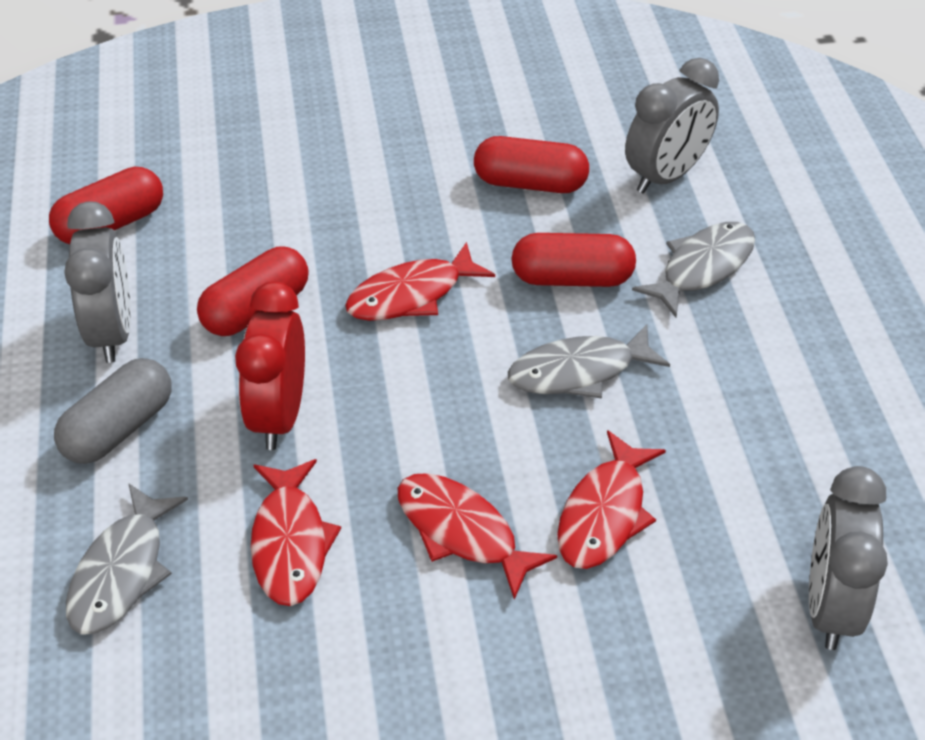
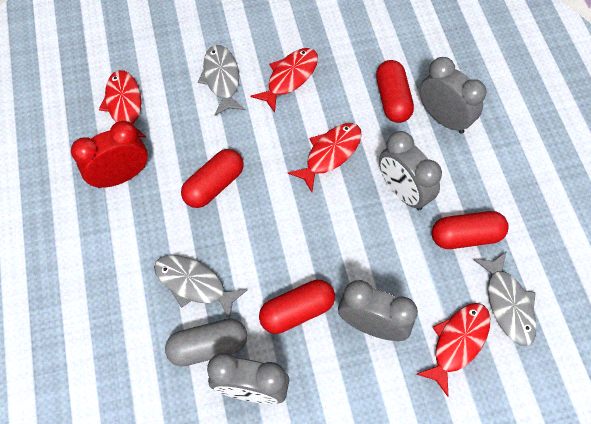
grey clock: 3 -> 4

